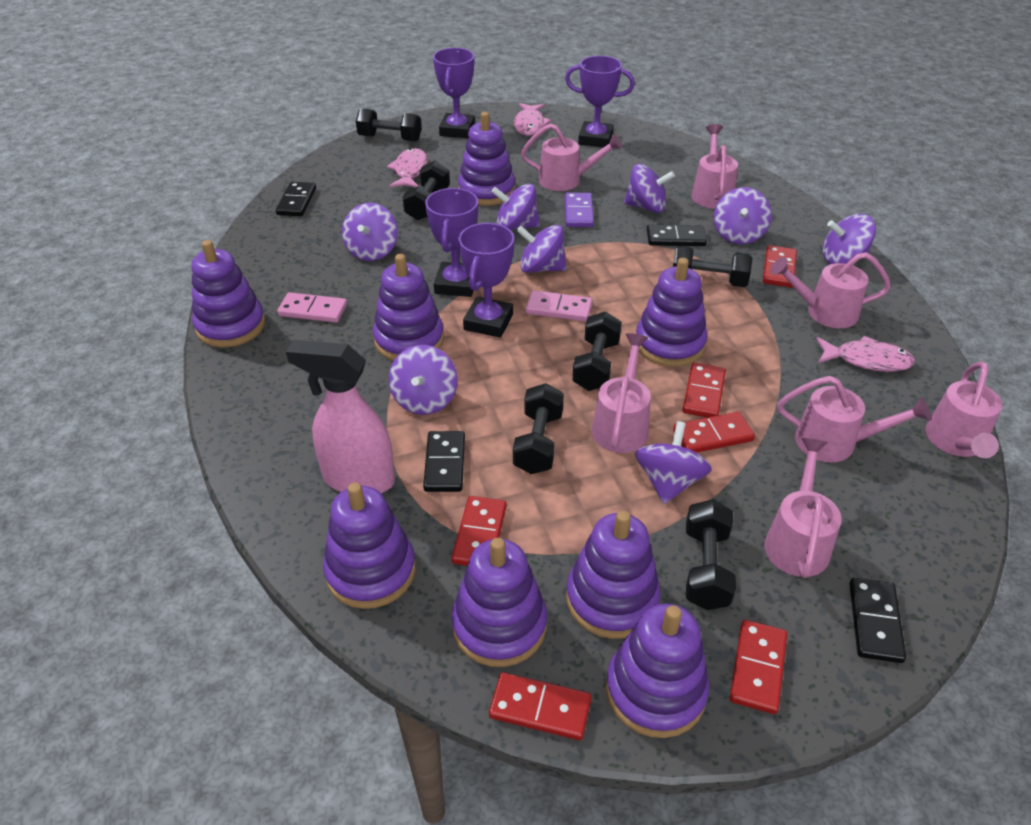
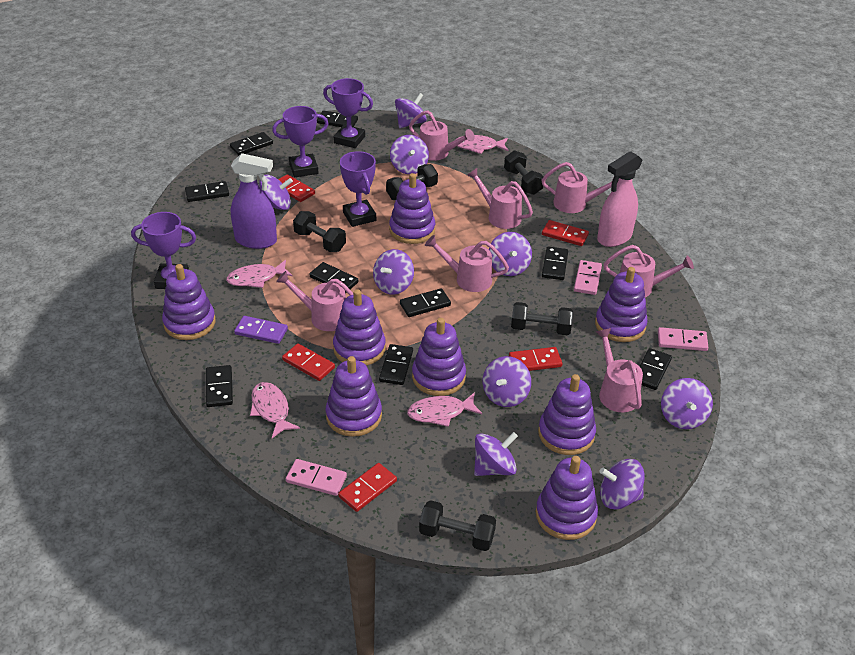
black domino: 4 -> 9
black dumbbell: 6 -> 5
pink domino: 2 -> 3
pink fish: 3 -> 4
purple spinning top: 8 -> 9
purple spray bottle: 0 -> 1
red domino: 6 -> 5

